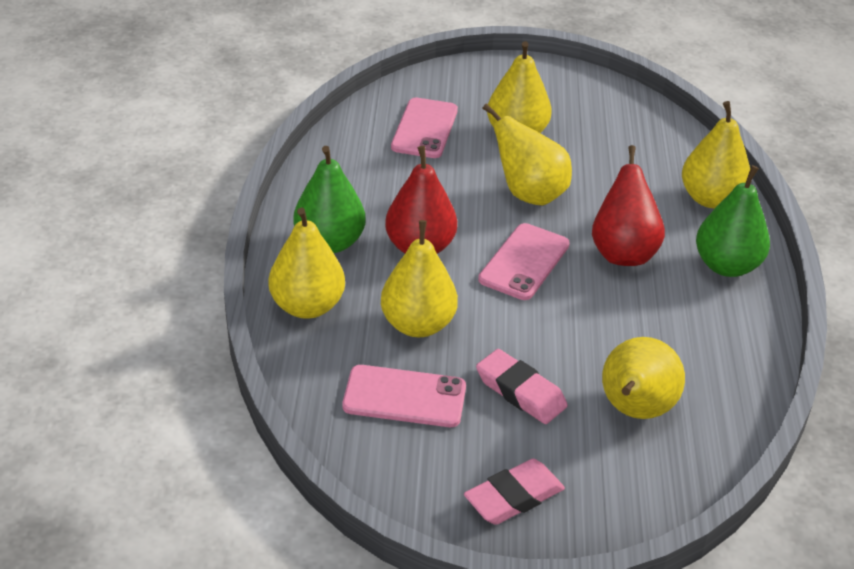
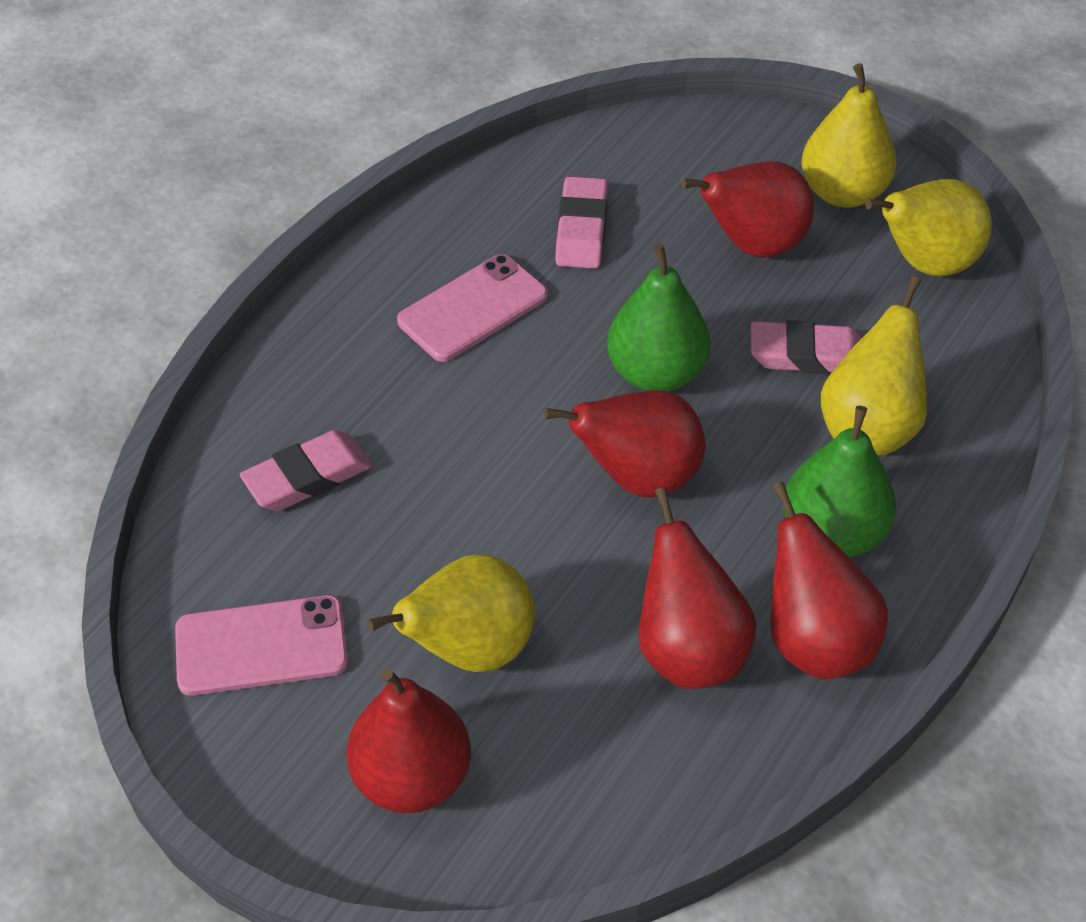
pink eraser: 2 -> 3
pink phone: 3 -> 2
red pear: 2 -> 5
yellow pear: 6 -> 4

